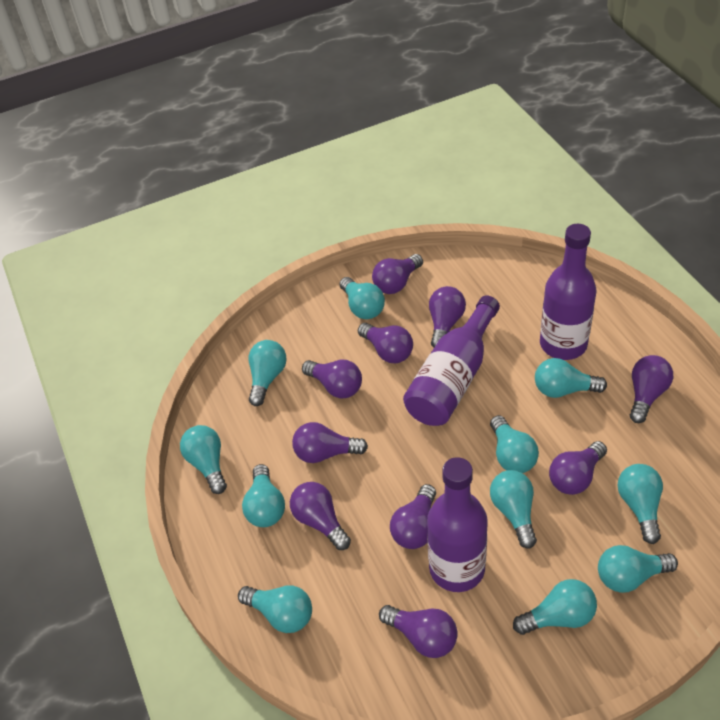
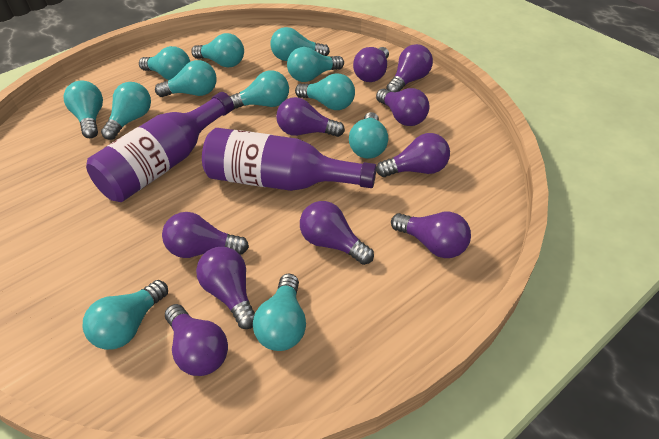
purple bottle: 3 -> 2
turquoise light bulb: 11 -> 12

